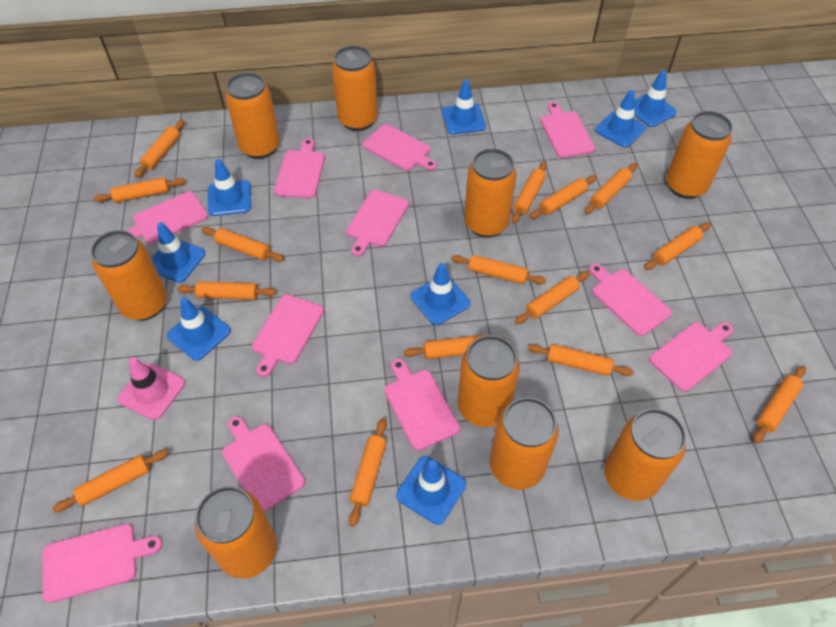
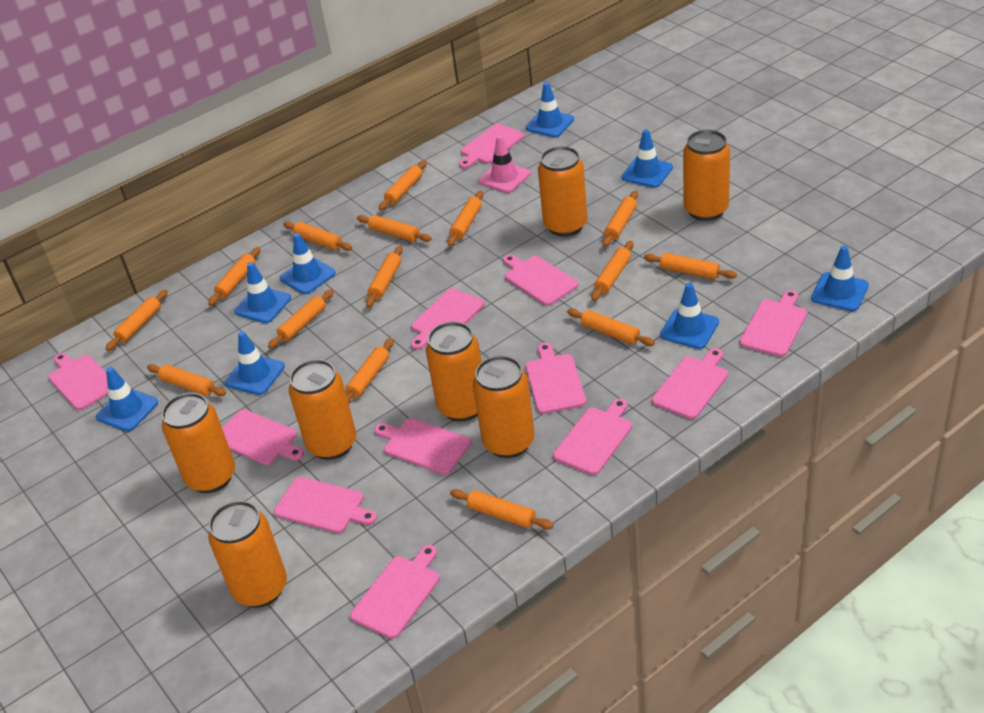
orange can: 9 -> 7
pink cutting board: 11 -> 12

